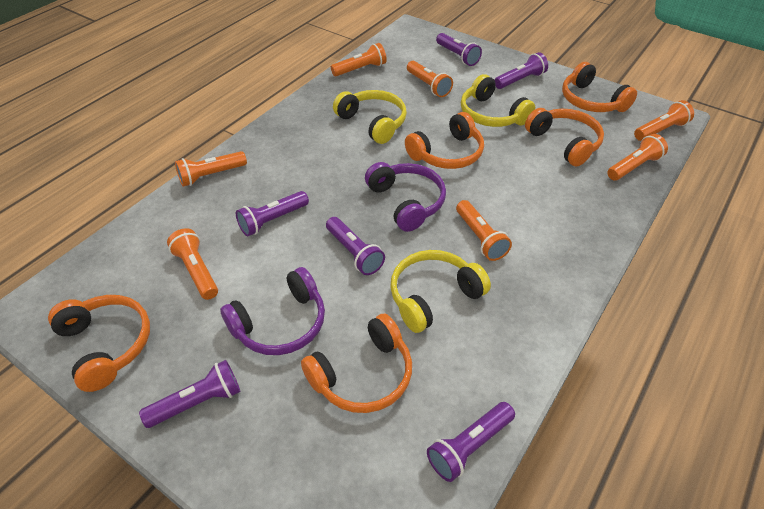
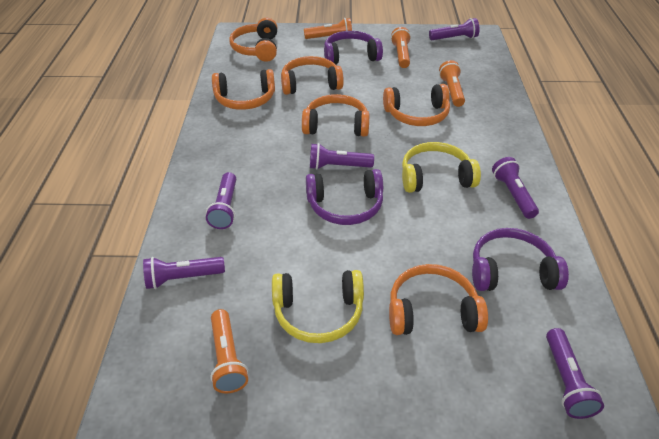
orange flashlight: 7 -> 4
orange headphones: 5 -> 6
purple headphones: 2 -> 3
yellow headphones: 3 -> 2

